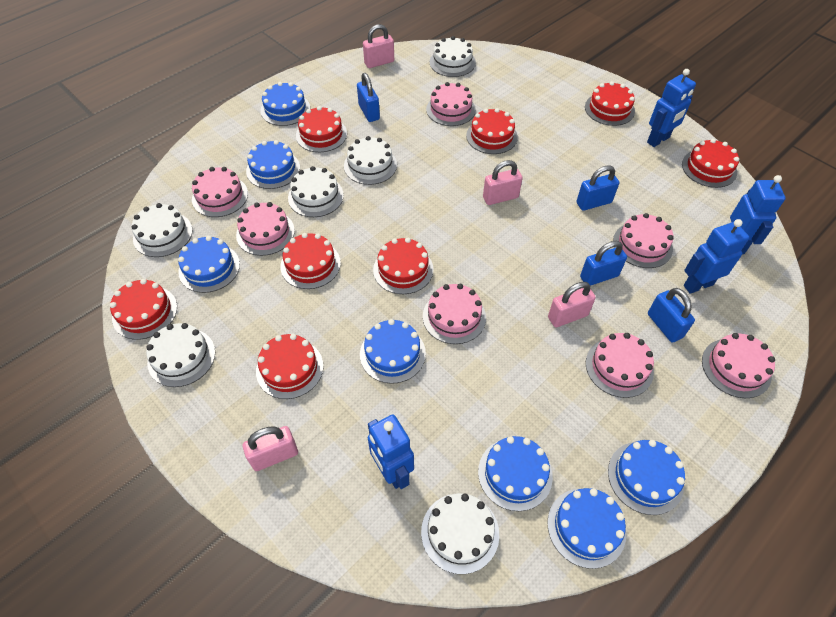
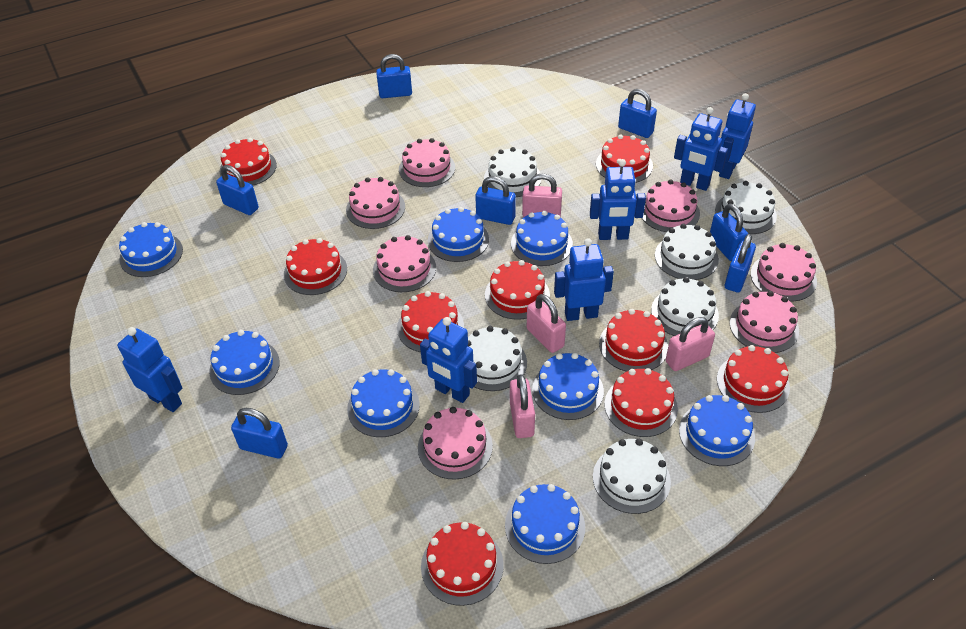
blue cake: 7 -> 8
blue padlock: 4 -> 7
blue robot: 4 -> 6
red cake: 8 -> 9

